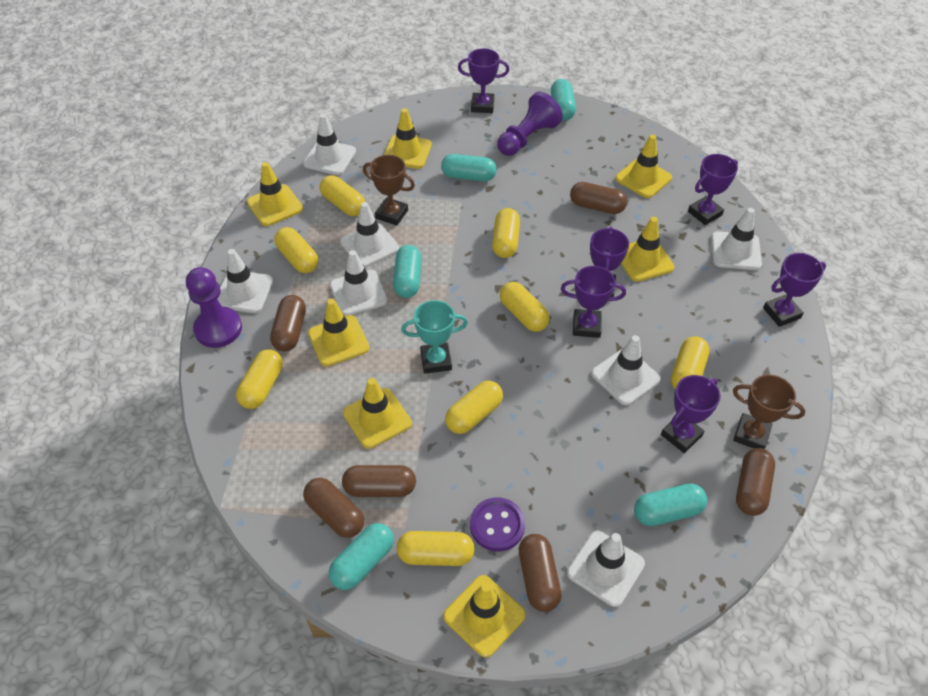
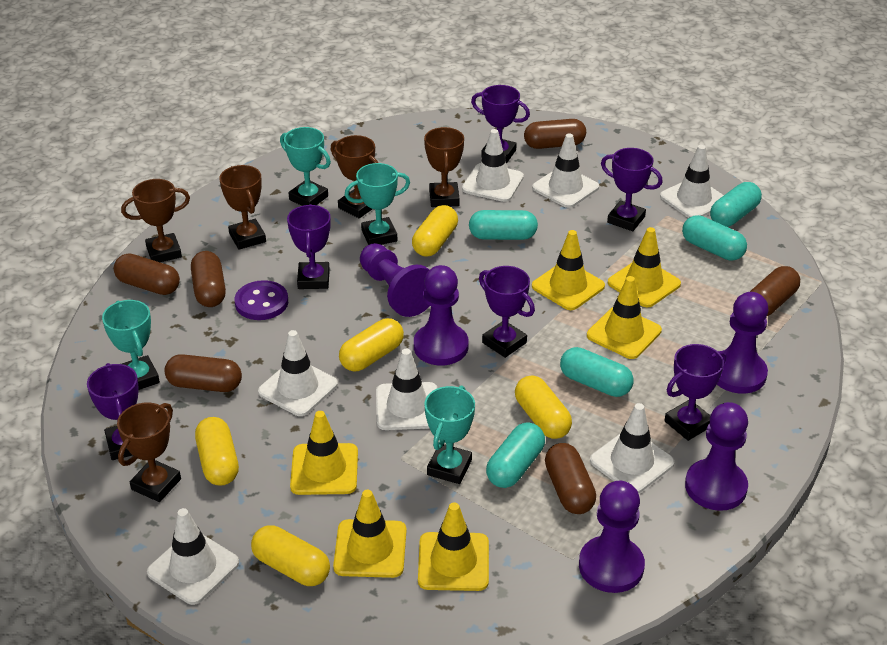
brown trophy: 2 -> 5
purple pawn: 2 -> 5
turquoise trophy: 1 -> 4
yellow capsule: 8 -> 5
yellow traffic cone: 7 -> 6

